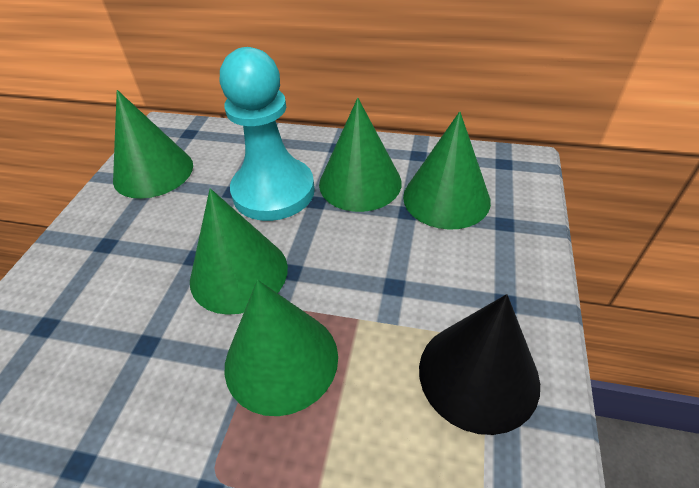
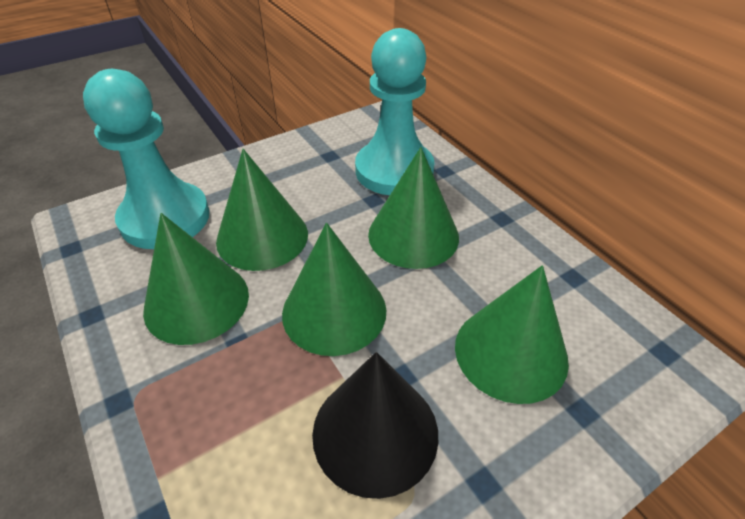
turquoise pawn: 1 -> 2

